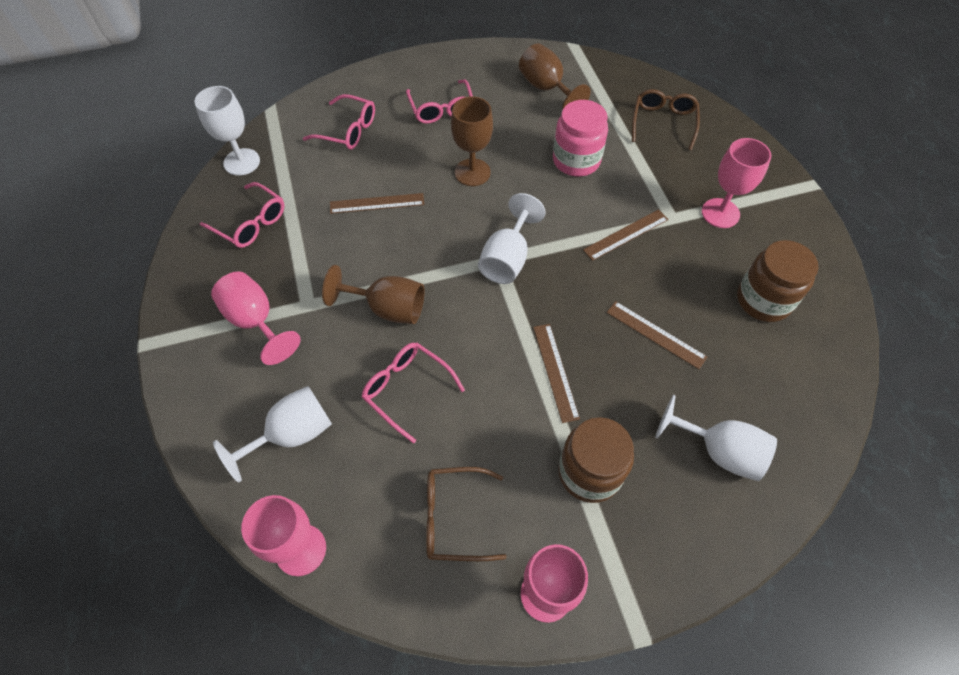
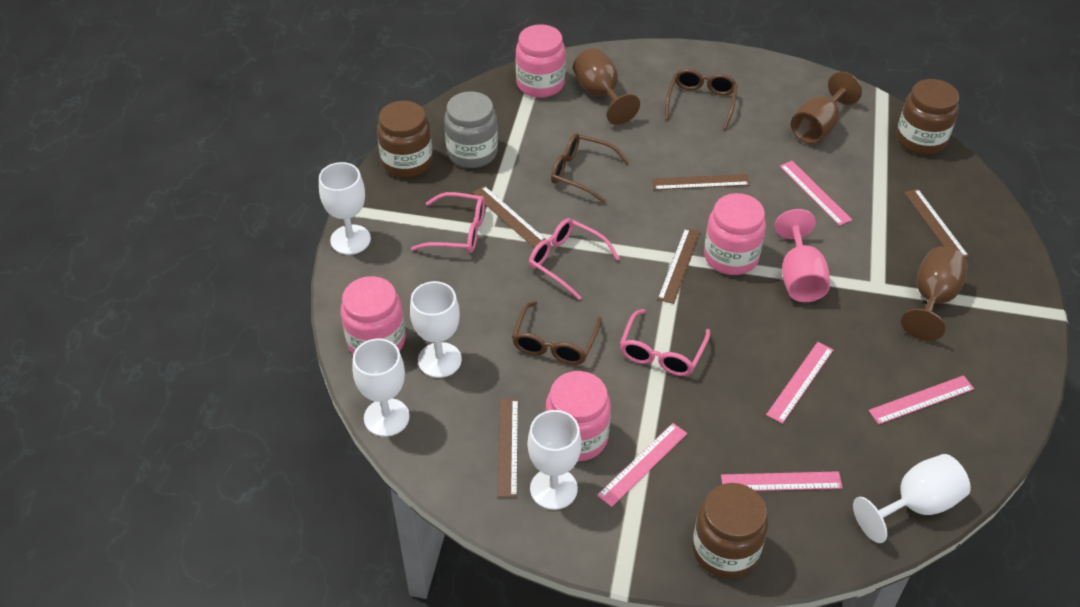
brown glasses: 2 -> 3
brown jar: 2 -> 3
brown ruler: 4 -> 5
grey jar: 0 -> 1
pink glasses: 4 -> 3
pink goblet: 4 -> 1
pink jar: 1 -> 4
pink ruler: 0 -> 5
white goblet: 4 -> 5

